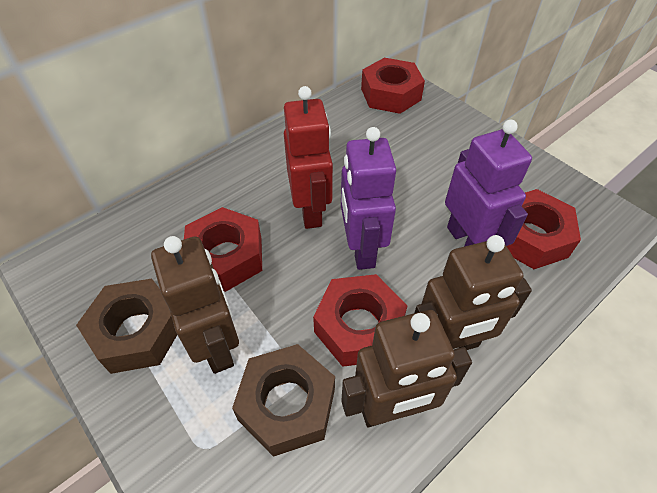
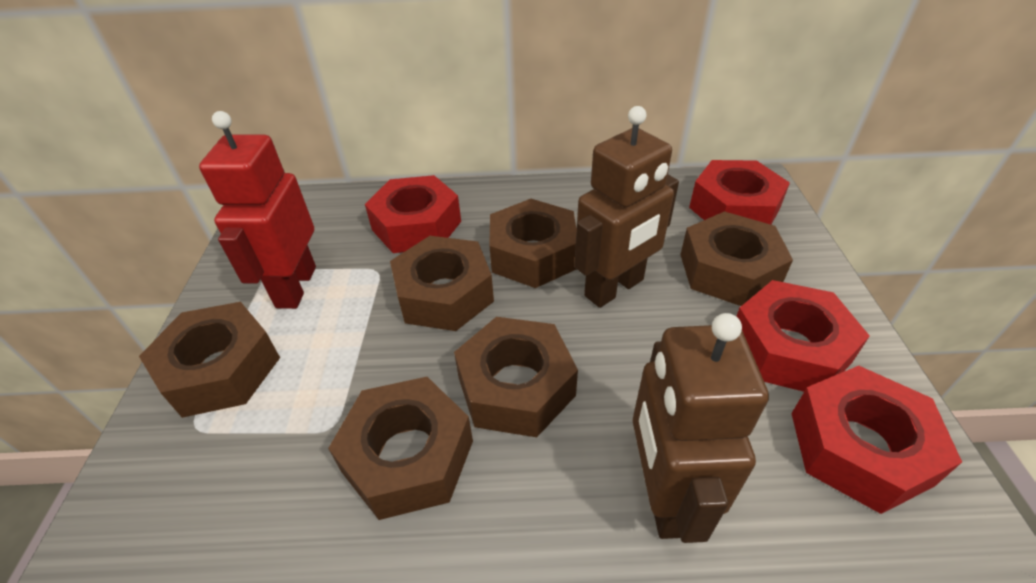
brown nut: 2 -> 6
brown robot: 3 -> 2
purple robot: 2 -> 0

